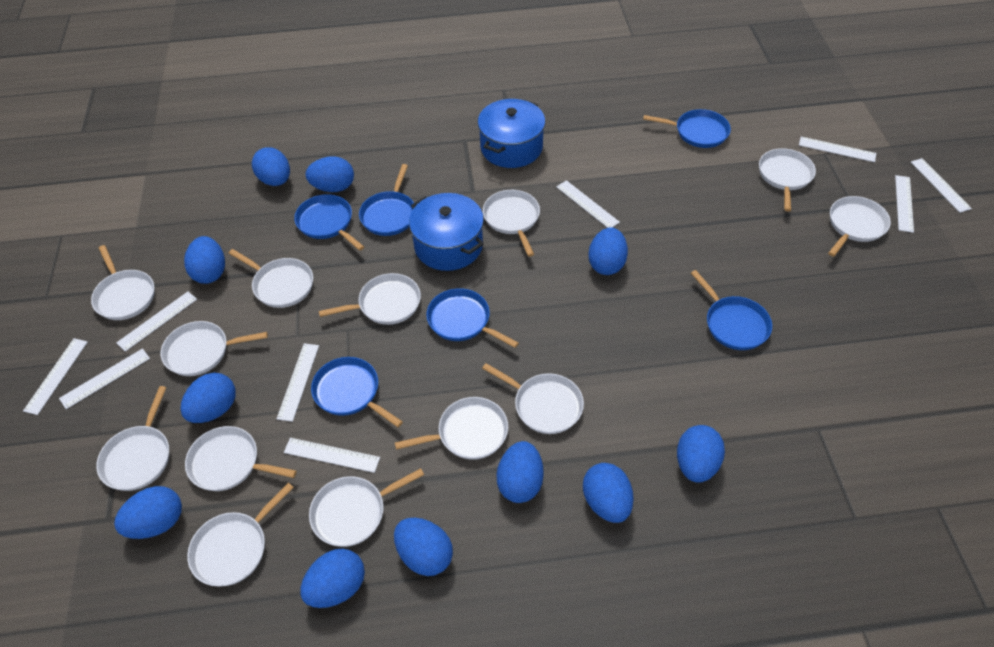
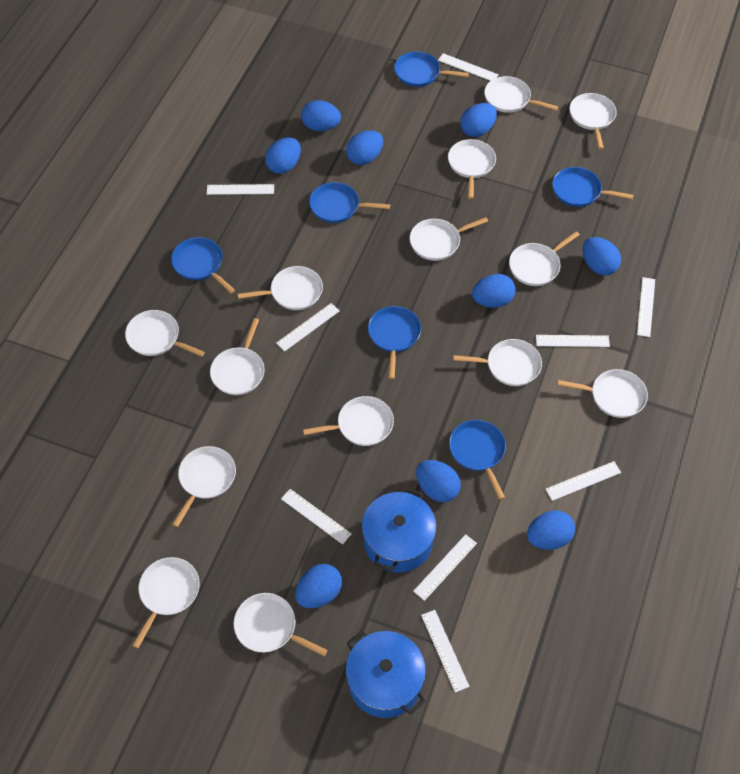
blue egg: 11 -> 9
white pan: 13 -> 14

